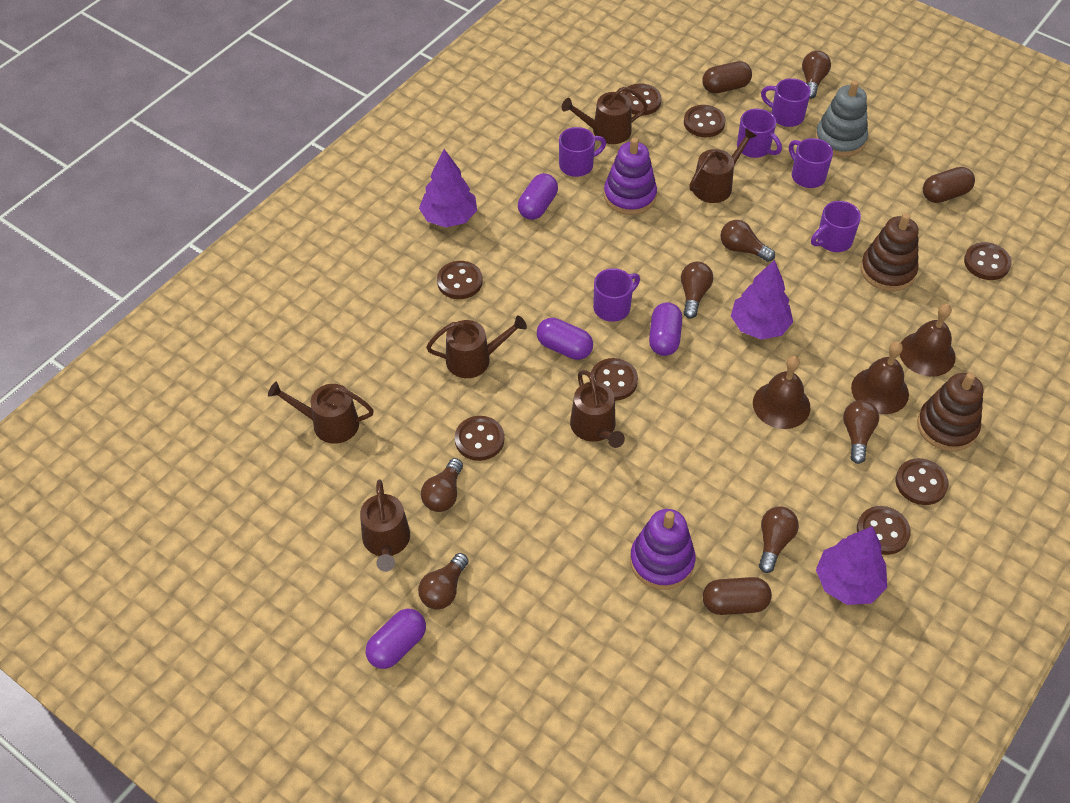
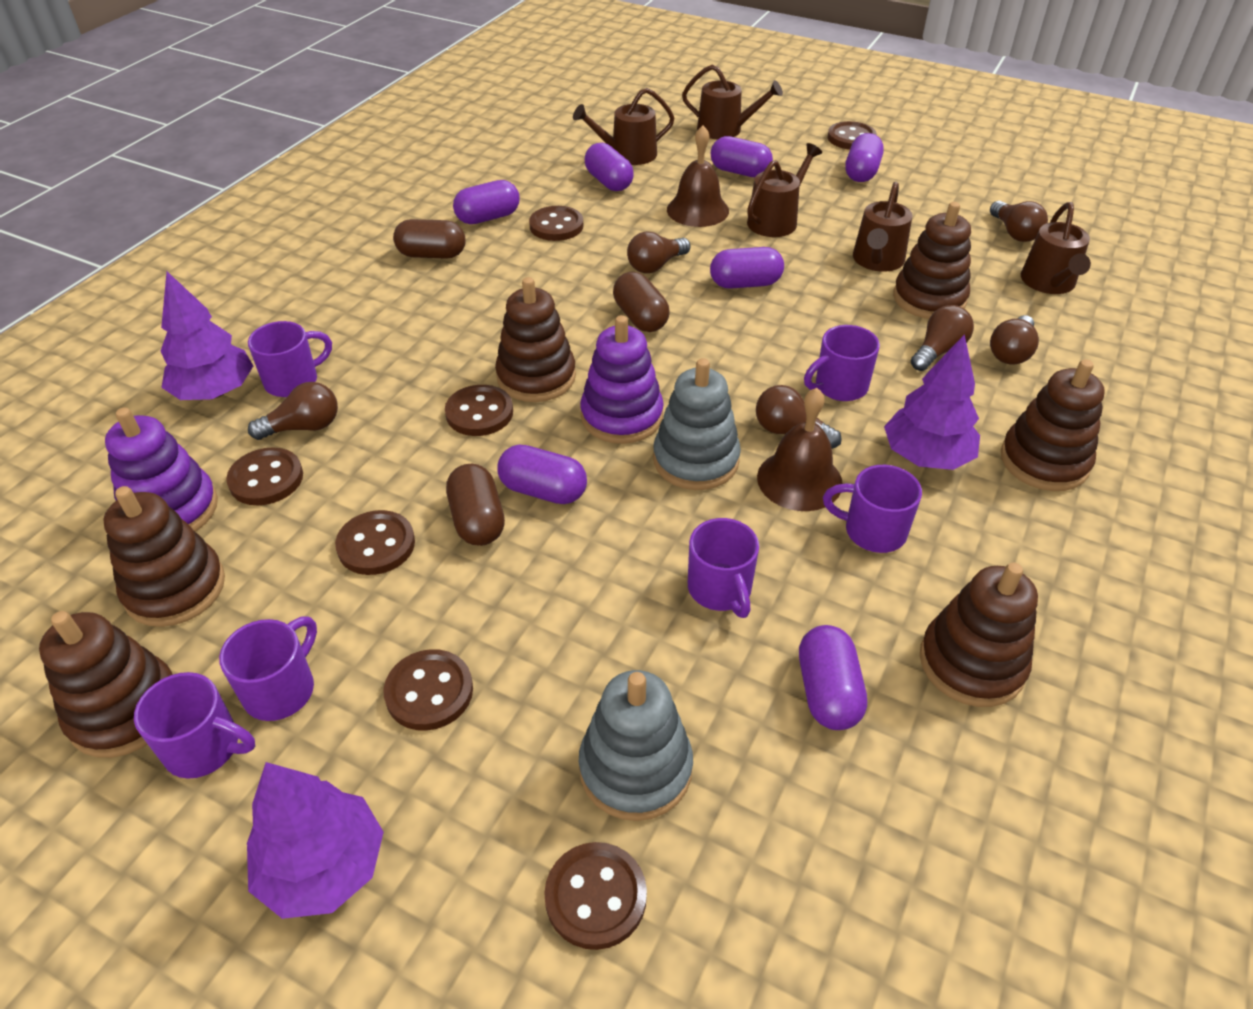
brown bell: 3 -> 2
brown button: 8 -> 7
brown light bulb: 7 -> 6
brown stacking toy: 2 -> 6
brown watering can: 6 -> 5
grey stacking toy: 1 -> 2
purple capsule: 4 -> 7

